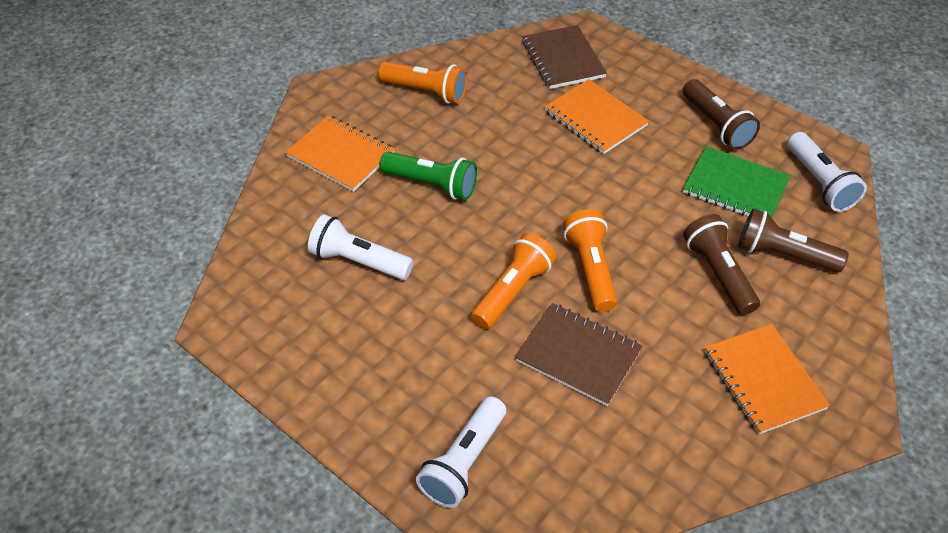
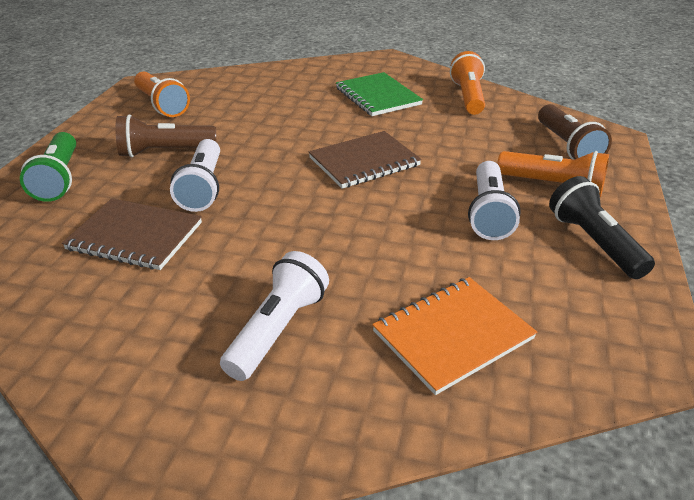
black flashlight: 0 -> 1
brown flashlight: 3 -> 2
orange notebook: 3 -> 1

